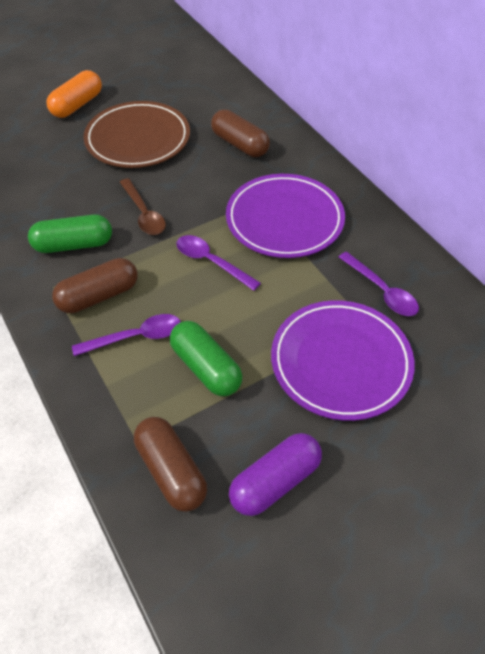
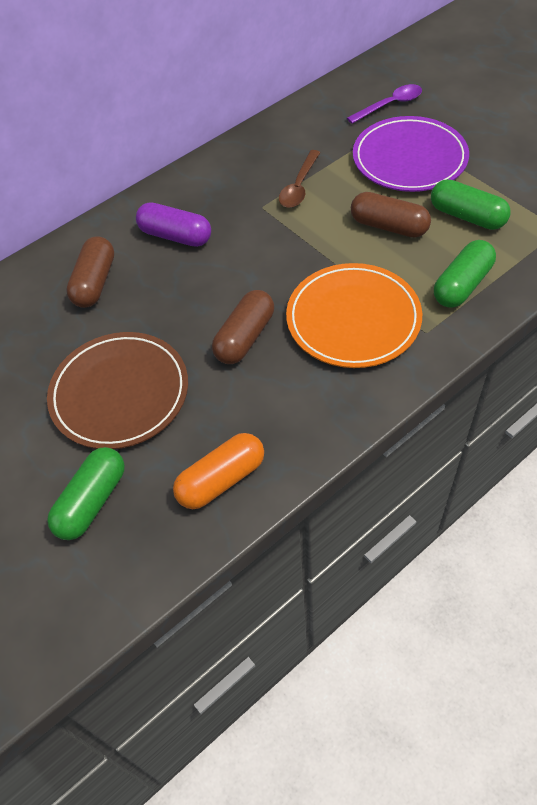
green capsule: 2 -> 3
orange plate: 0 -> 1
purple plate: 2 -> 1
purple spoon: 3 -> 1

